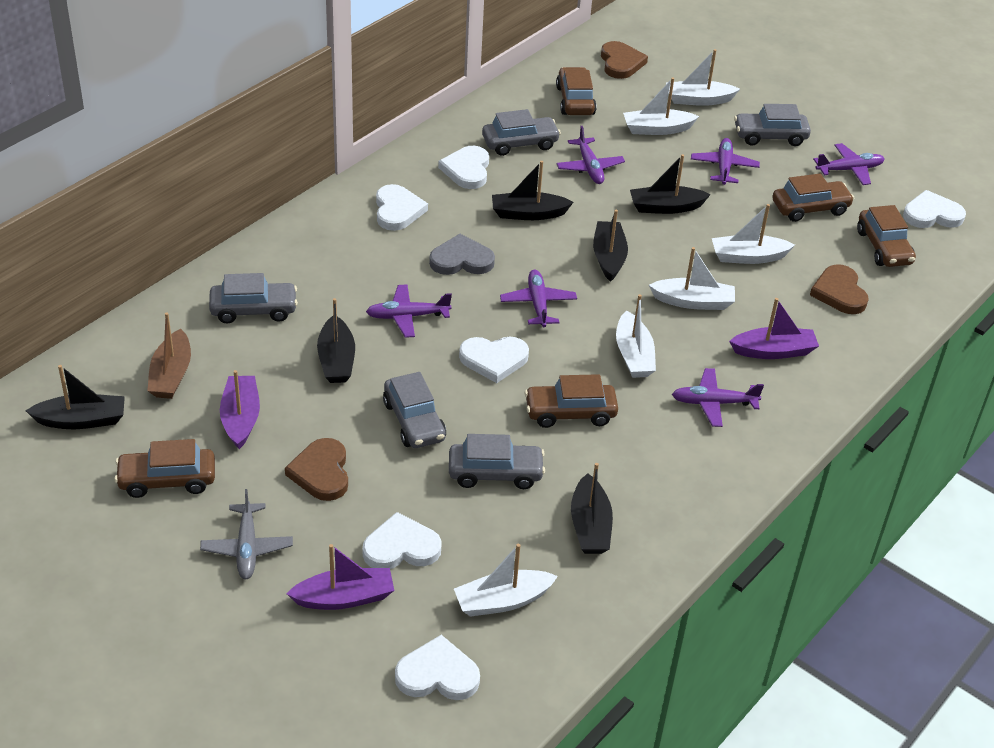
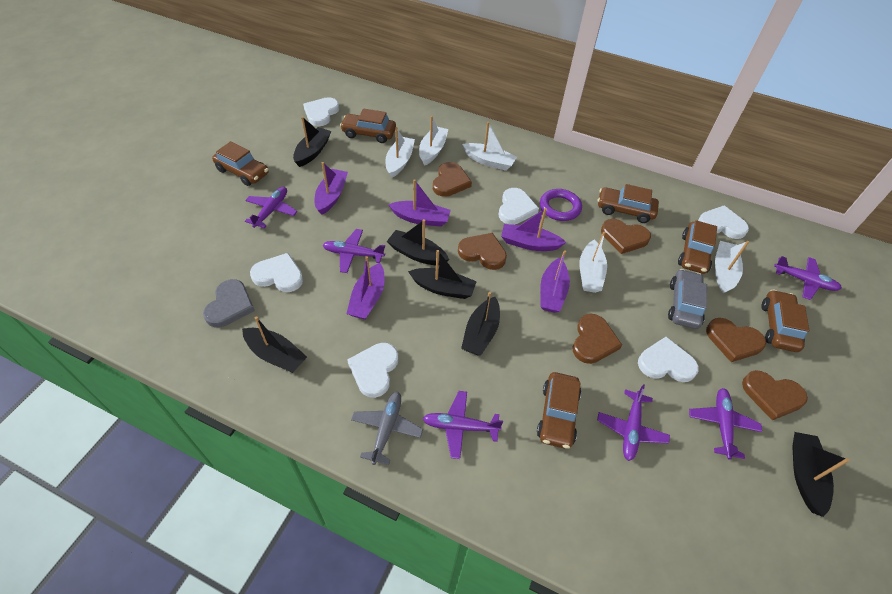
brown boat: 1 -> 0
brown car: 5 -> 6
brown heart: 3 -> 6
grey car: 5 -> 1
purple boat: 3 -> 5
purple ring: 0 -> 1
white boat: 6 -> 5

